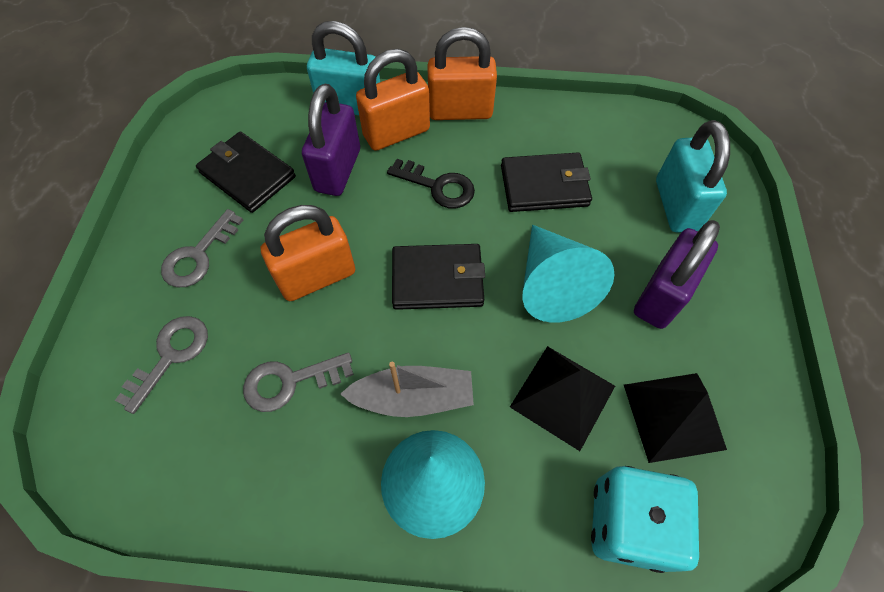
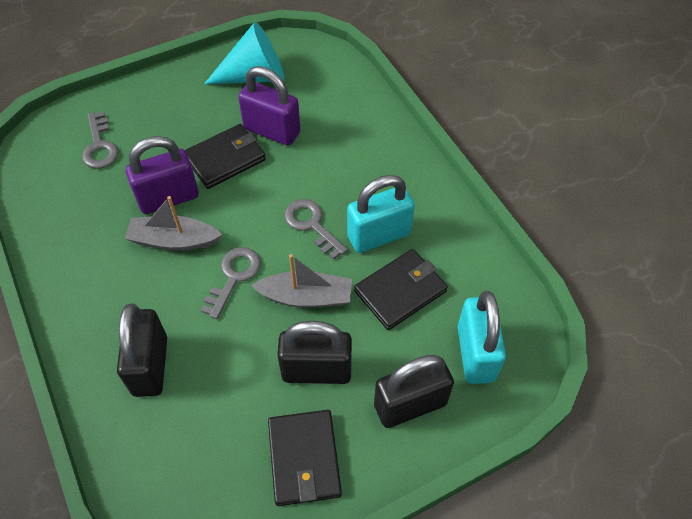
black key: 1 -> 0
black padlock: 0 -> 3
black pyramid: 2 -> 0
grey boat: 1 -> 2
orange padlock: 3 -> 0
turquoise cone: 2 -> 1
turquoise dice: 1 -> 0

